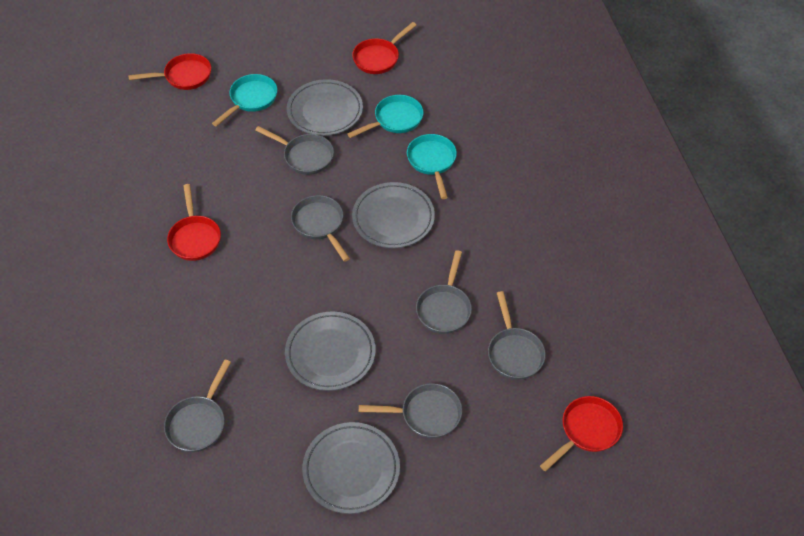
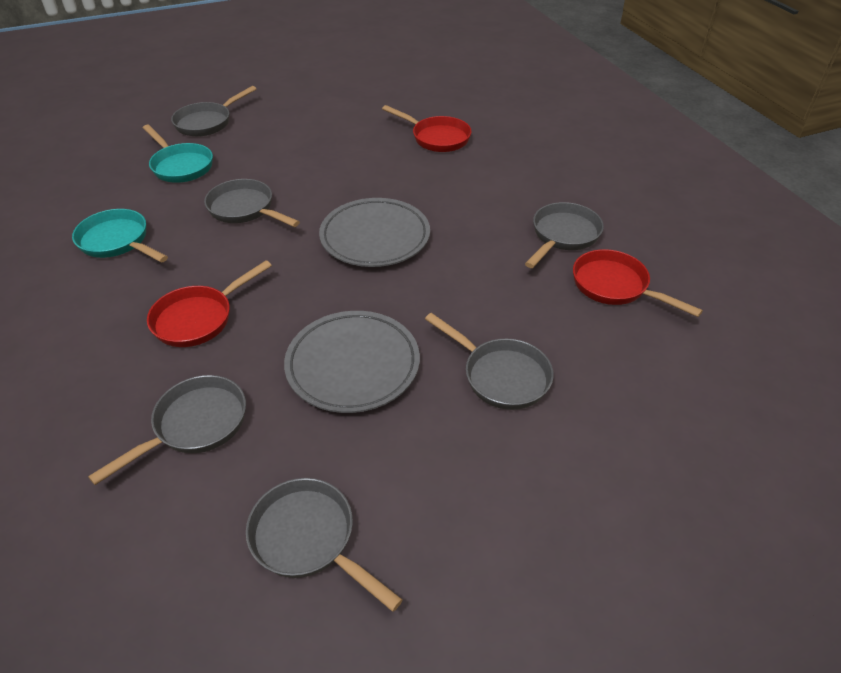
grey plate: 4 -> 2
red pan: 4 -> 3
turquoise pan: 3 -> 2

